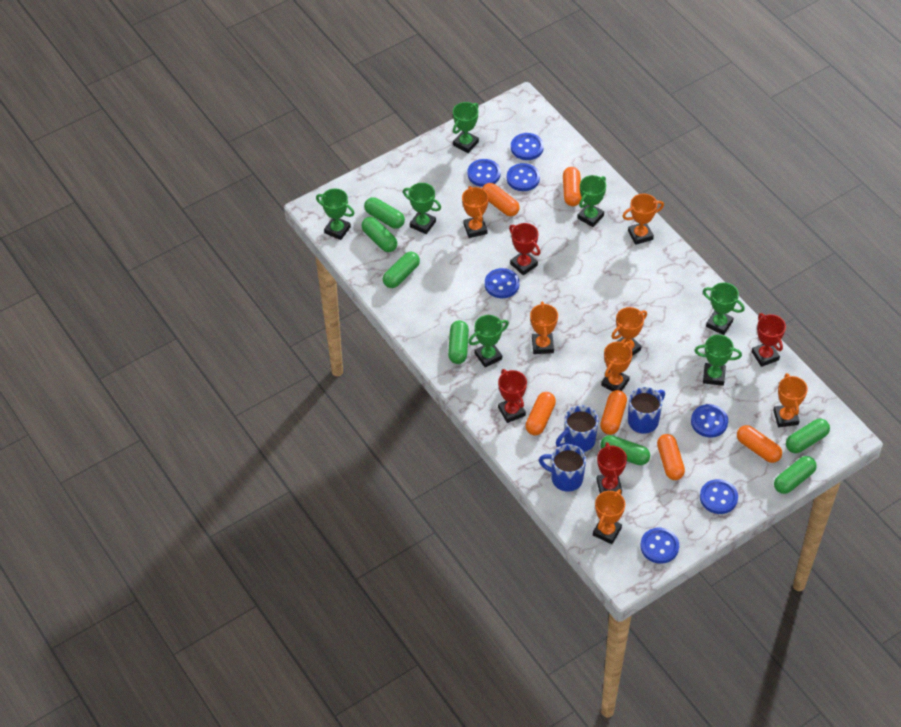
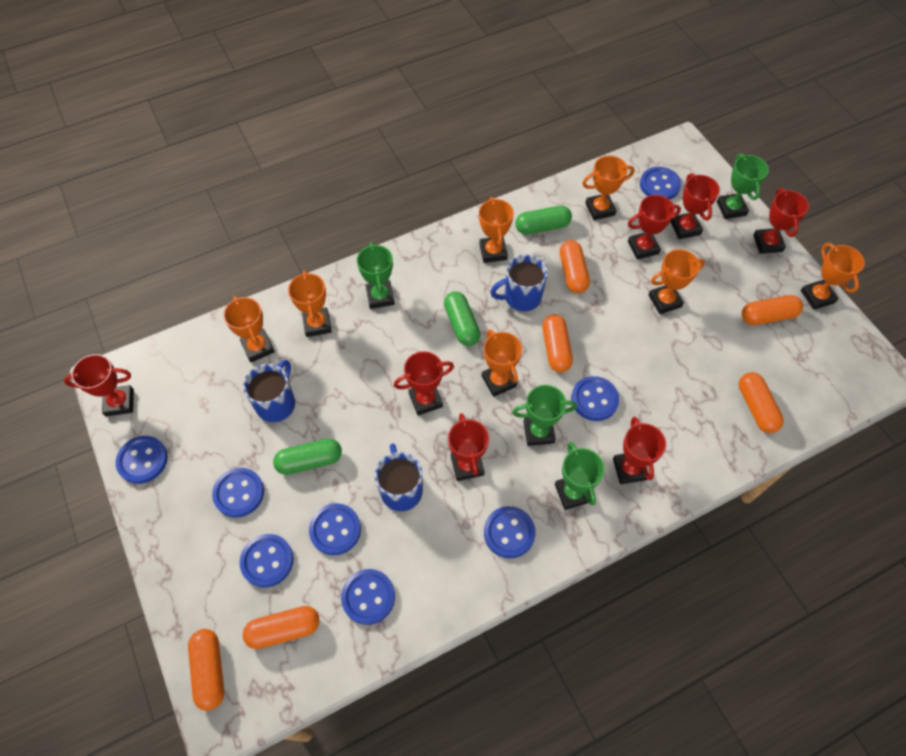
blue button: 7 -> 8
green capsule: 7 -> 3
green trophy: 7 -> 4
red trophy: 4 -> 7

